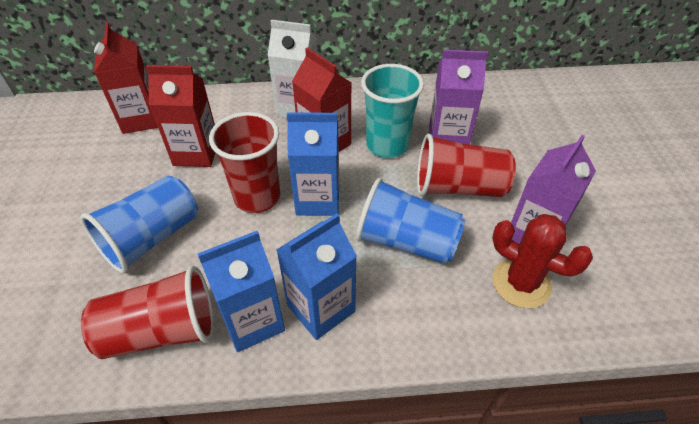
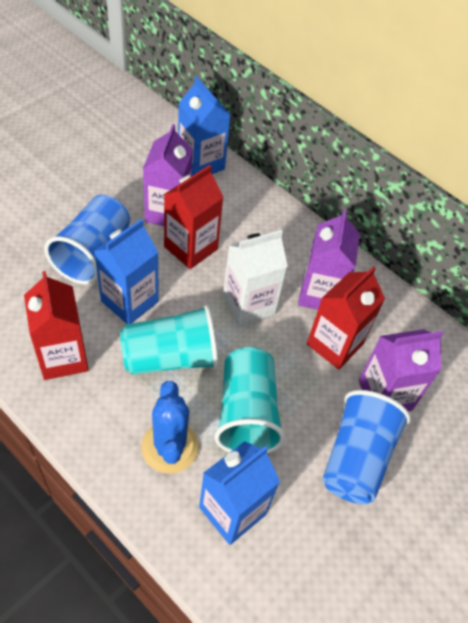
blue cactus: 0 -> 1
purple carton: 2 -> 3
red cactus: 1 -> 0
red cup: 3 -> 0
turquoise cup: 1 -> 2

